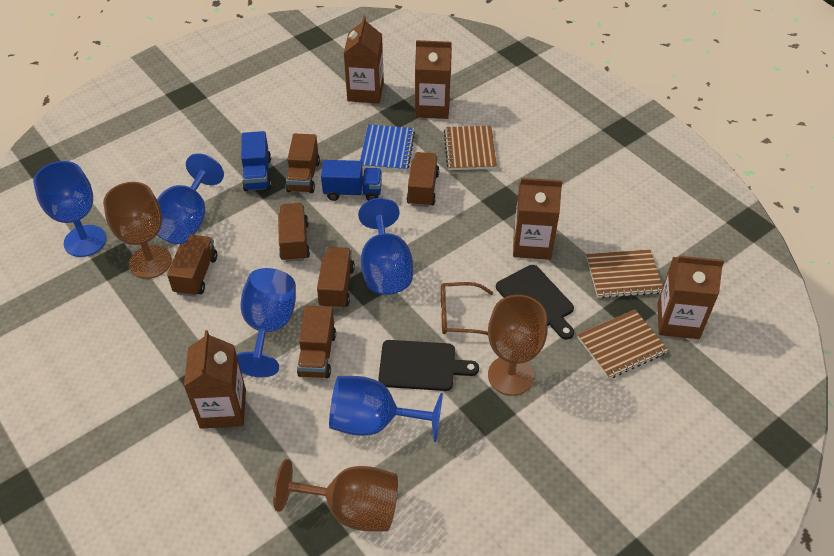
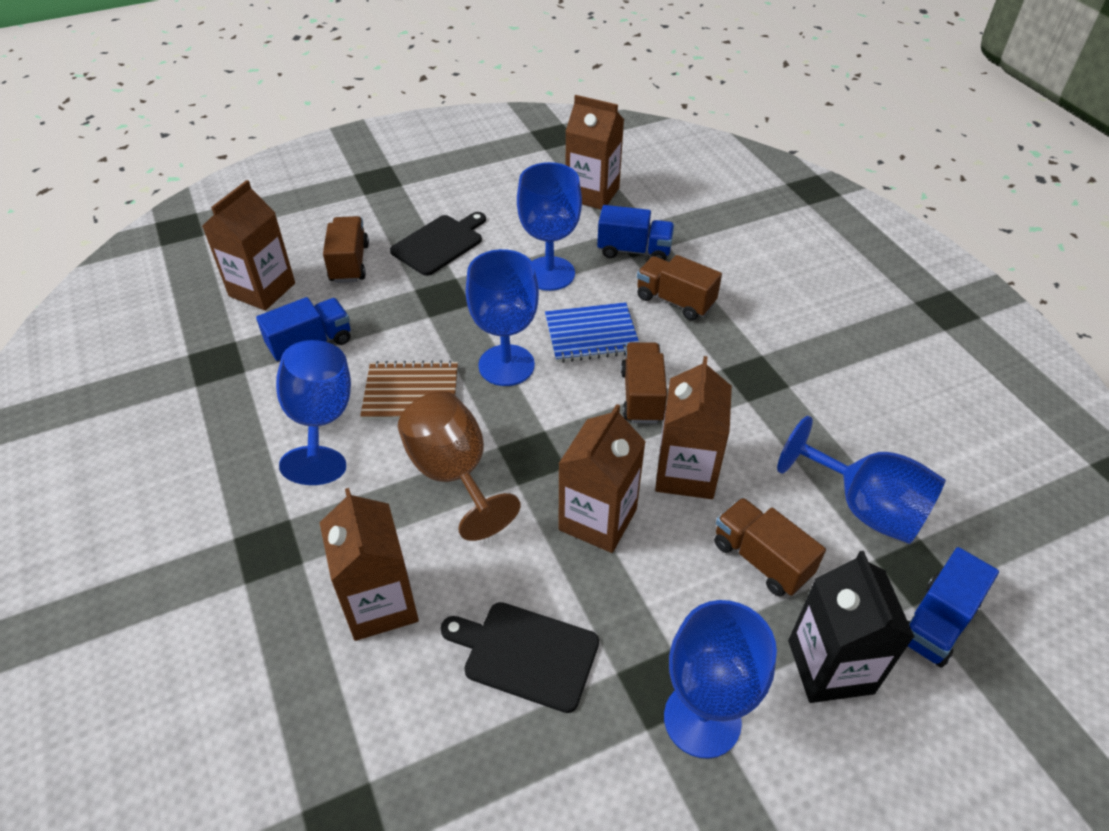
black carton: 0 -> 1
blue truck: 2 -> 3
brown glasses: 1 -> 0
brown goblet: 3 -> 1
brown notebook: 3 -> 1
brown truck: 6 -> 4

